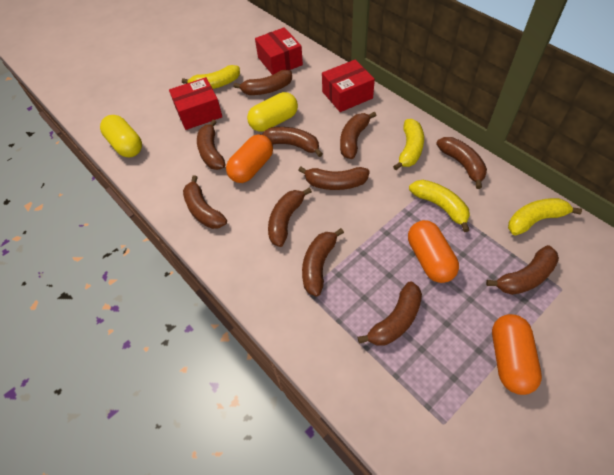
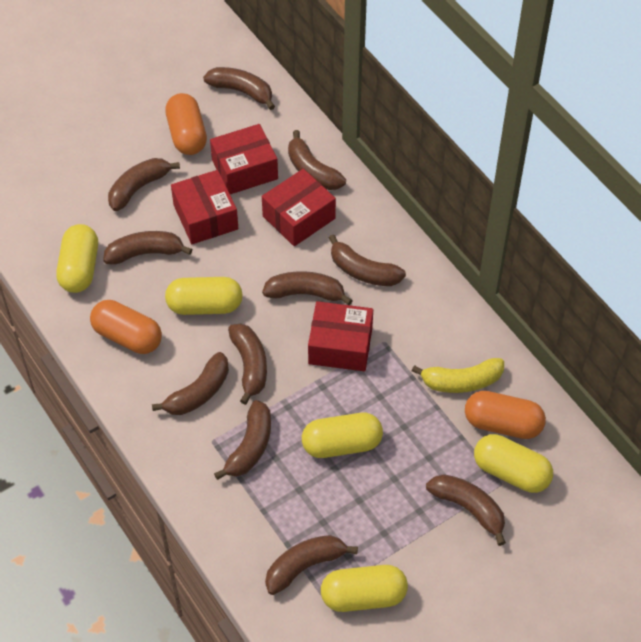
red box: 3 -> 4
yellow banana: 4 -> 1
yellow capsule: 2 -> 5

